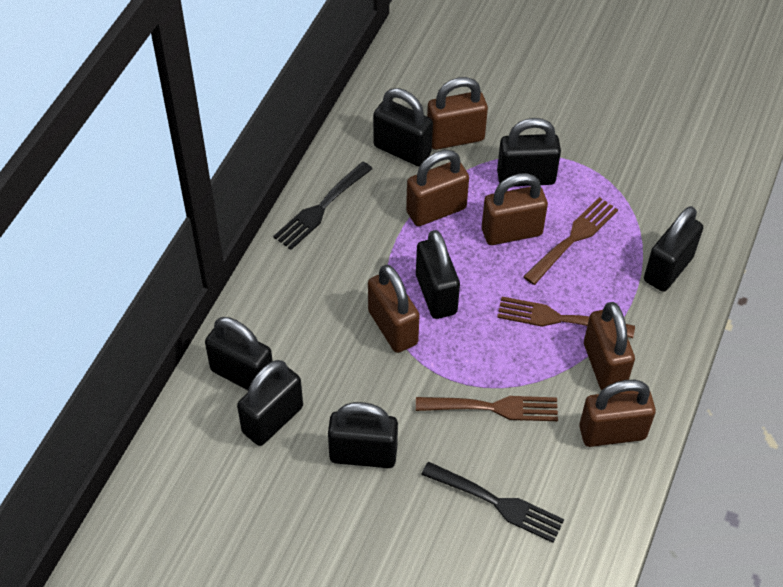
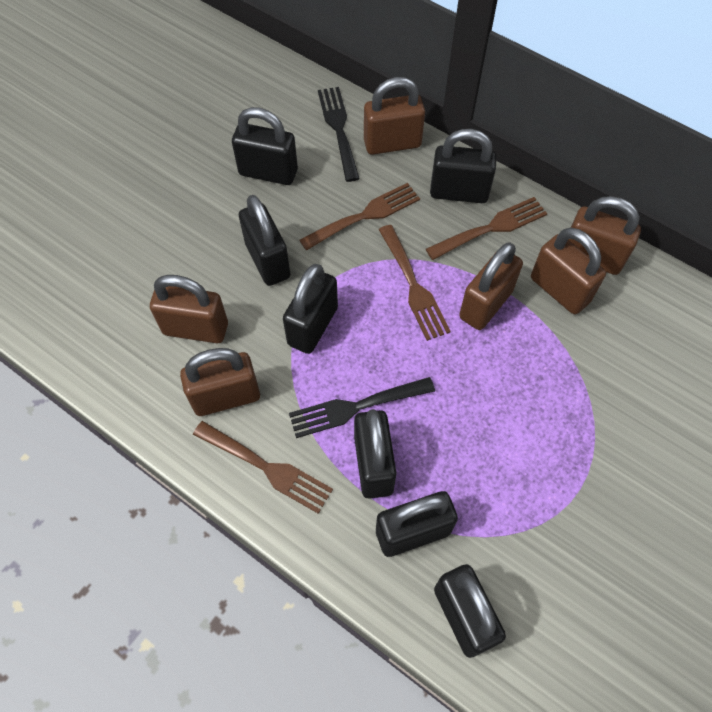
brown fork: 3 -> 4

